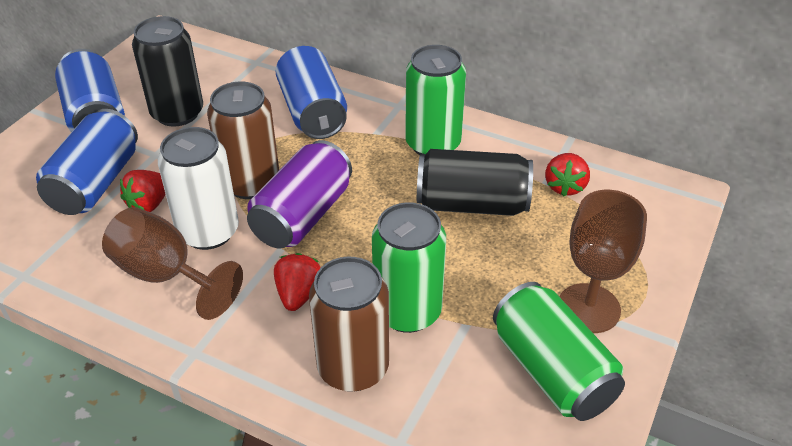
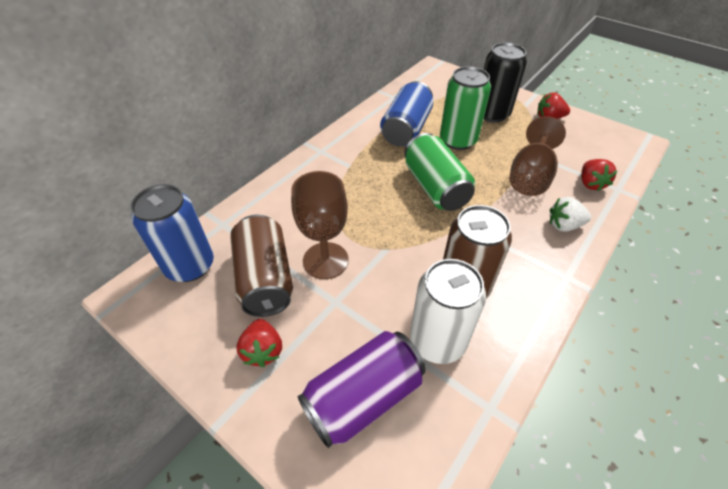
black can: 2 -> 1
blue can: 3 -> 2
green can: 3 -> 2
white strawberry: 0 -> 1

